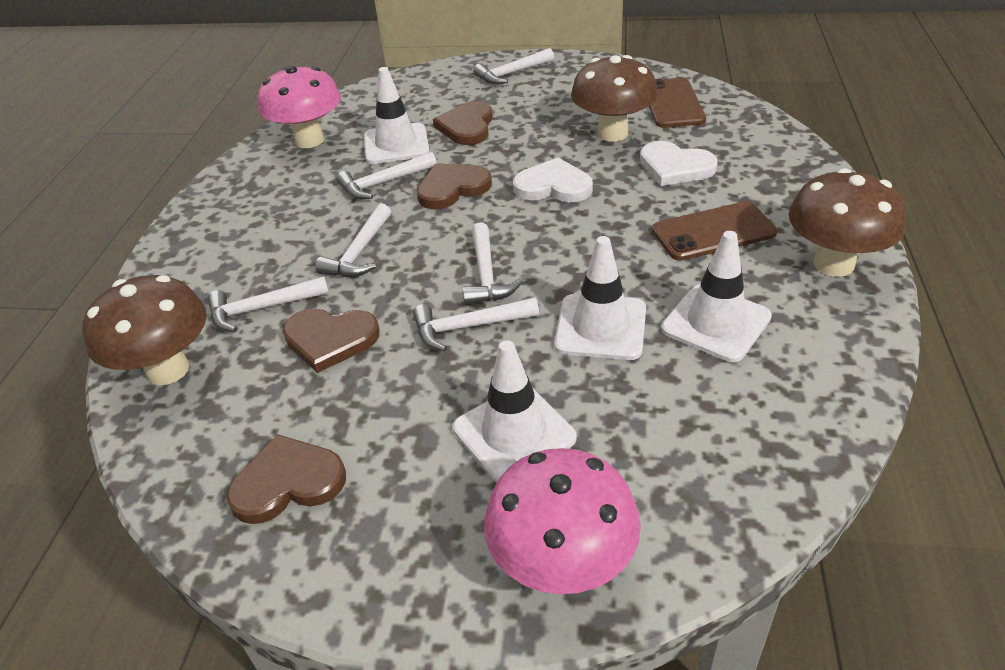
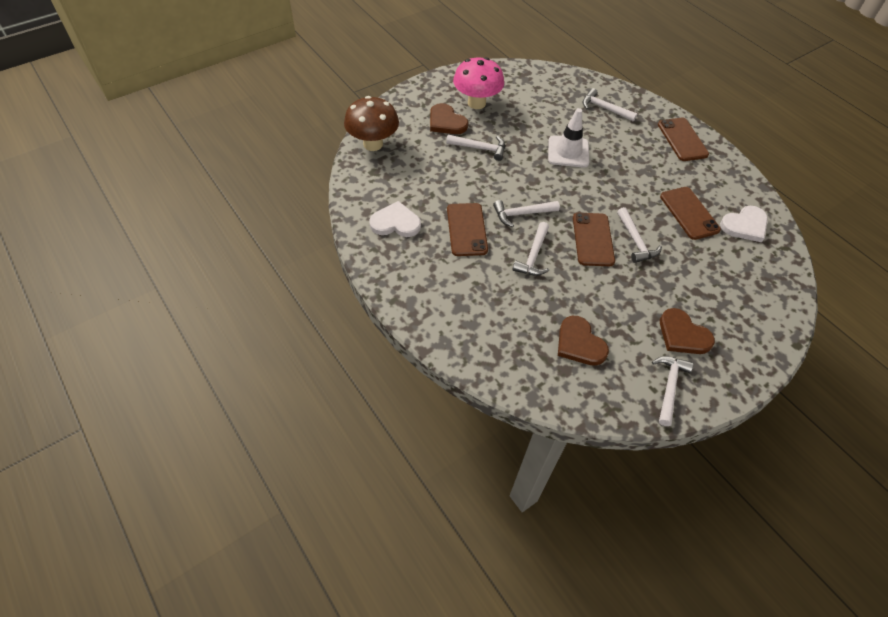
brown heart: 4 -> 3
brown mushroom: 3 -> 1
brown phone: 2 -> 4
pink mushroom: 2 -> 1
white traffic cone: 4 -> 1

